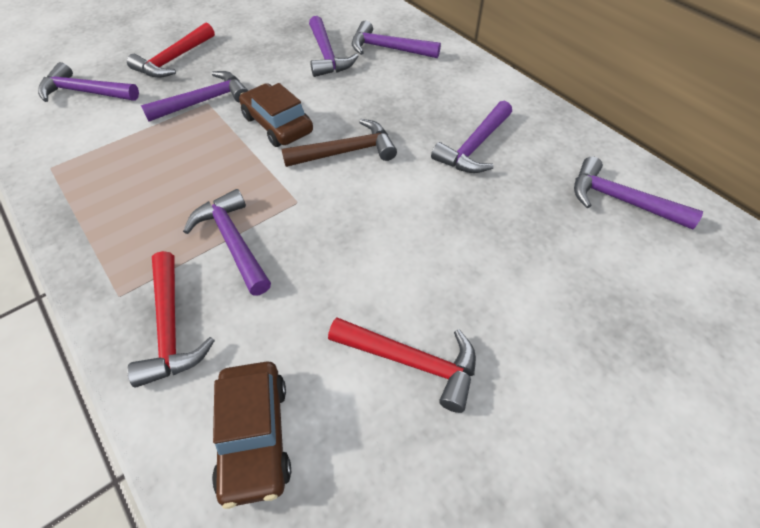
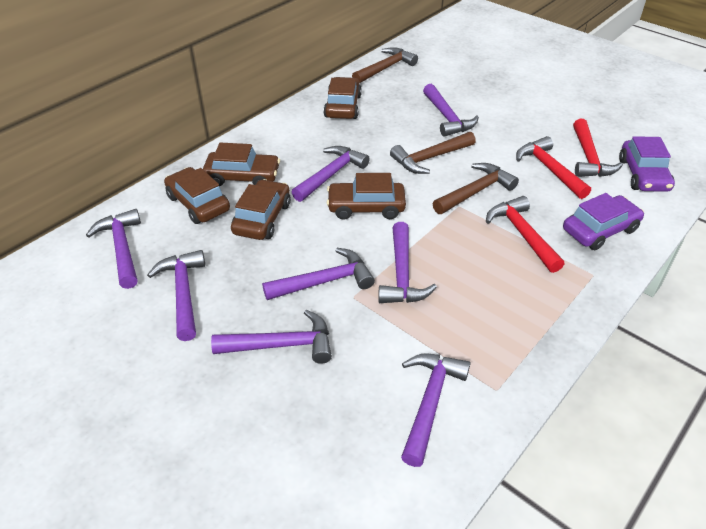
brown car: 2 -> 5
brown hammer: 1 -> 3
purple car: 0 -> 2
purple hammer: 7 -> 8

